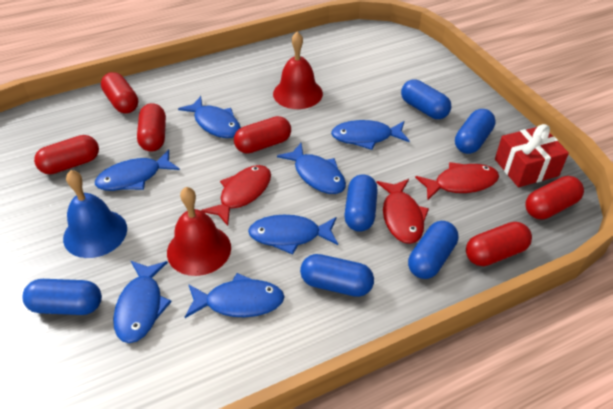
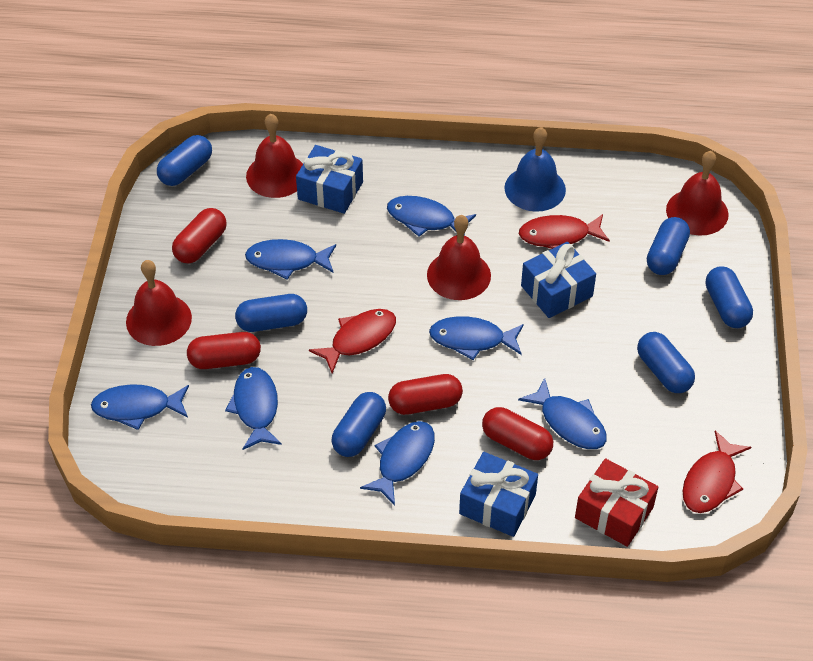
blue gift: 0 -> 3
red bell: 2 -> 4
red capsule: 6 -> 4

